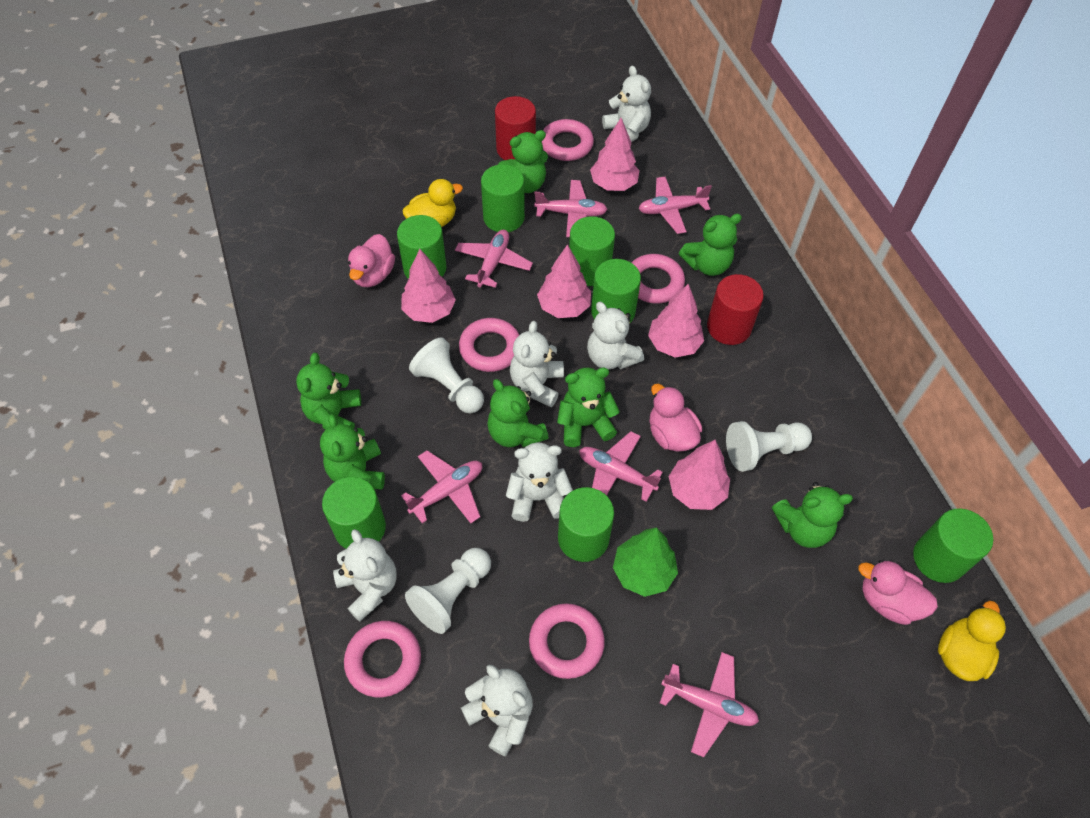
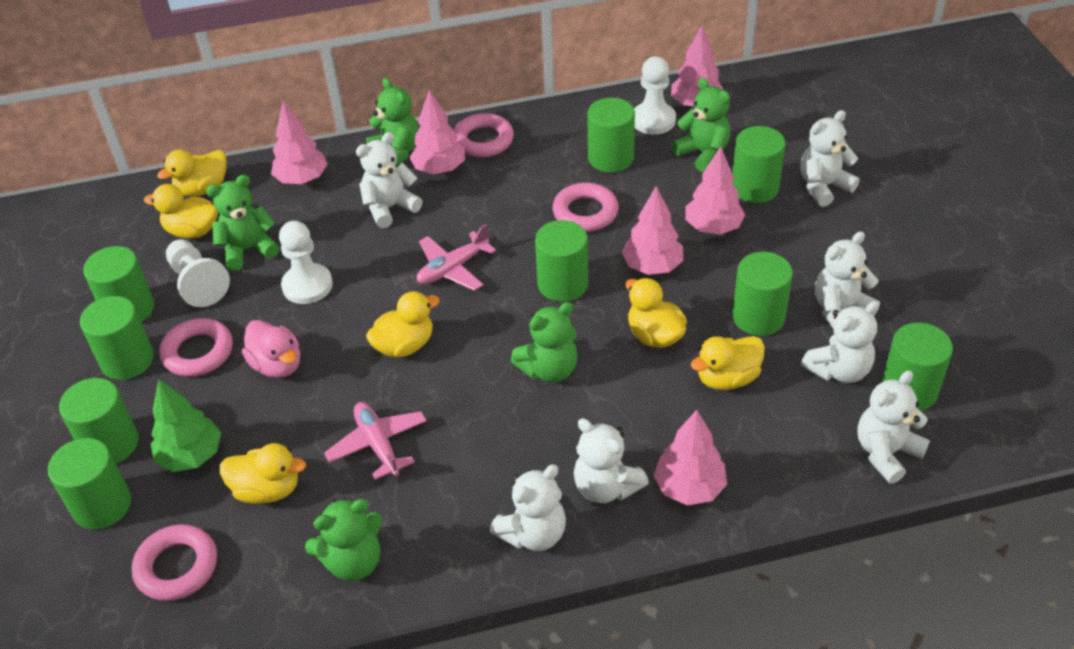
green cylinder: 7 -> 9
green teddy bear: 7 -> 5
pink duck: 3 -> 1
pink plane: 6 -> 2
pink ring: 5 -> 4
pink tree: 5 -> 6
red cylinder: 2 -> 0
white teddy bear: 6 -> 7
yellow duck: 2 -> 6

